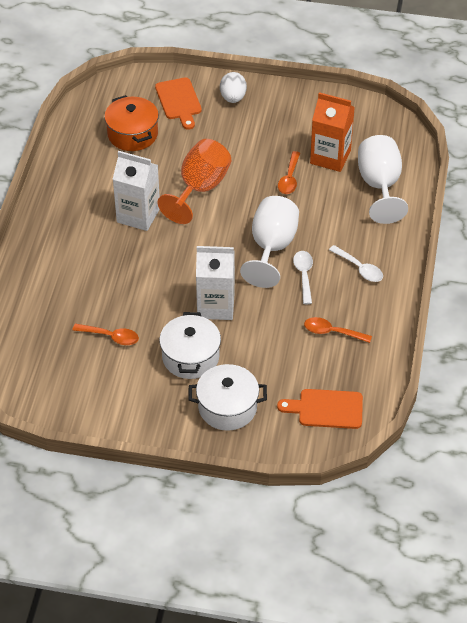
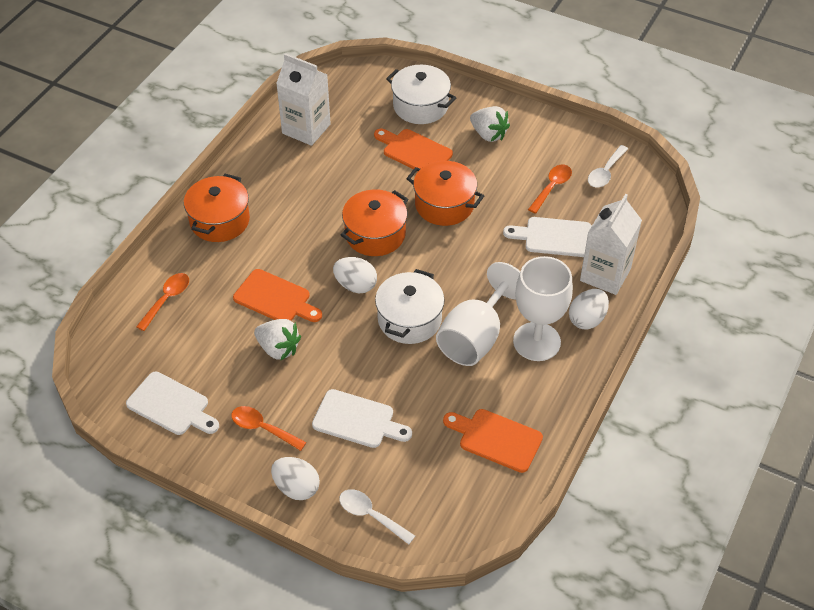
orange carton: 1 -> 0
orange cutting board: 2 -> 3
orange goblet: 1 -> 0
orange pot: 1 -> 3
white cutting board: 0 -> 3
white egg: 1 -> 3
white strawberry: 0 -> 2

